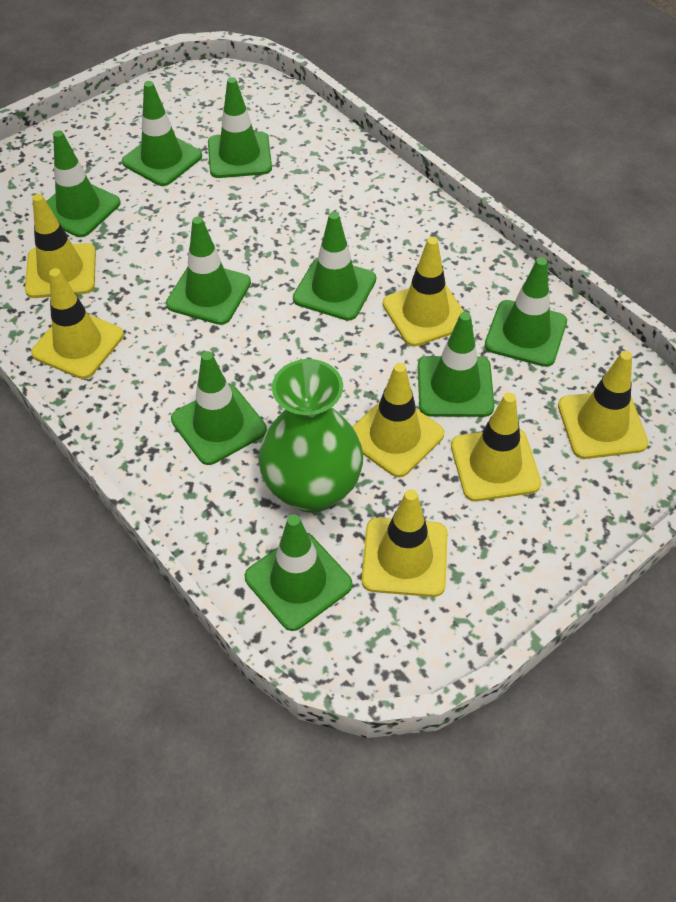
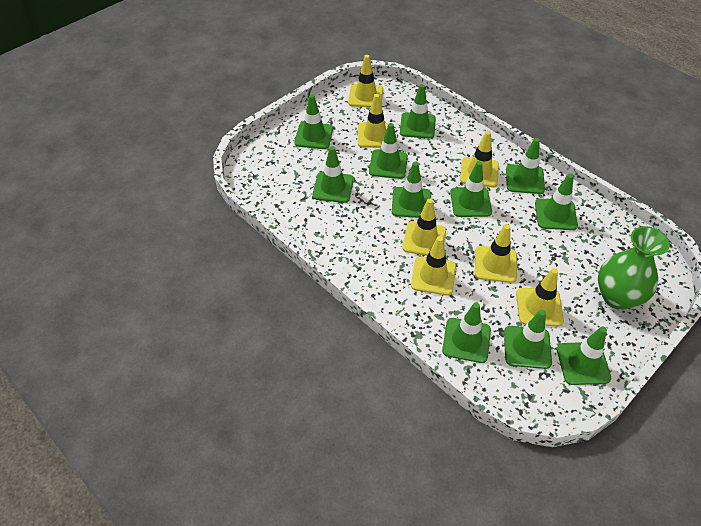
green traffic cone: 9 -> 11

